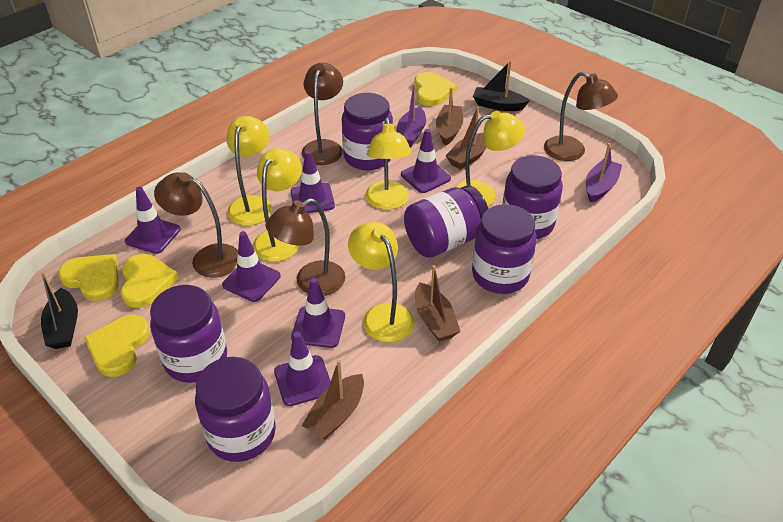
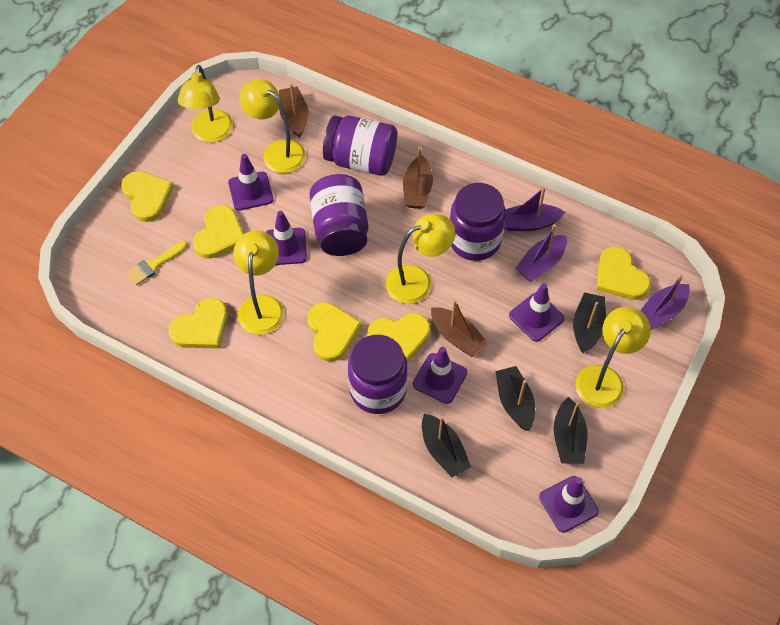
black boat: 2 -> 4
brown boat: 4 -> 3
brown lamp: 4 -> 0
purple boat: 2 -> 3
purple jar: 6 -> 4
purple traffic cone: 6 -> 5
yellow brush: 0 -> 1
yellow heart: 4 -> 6

